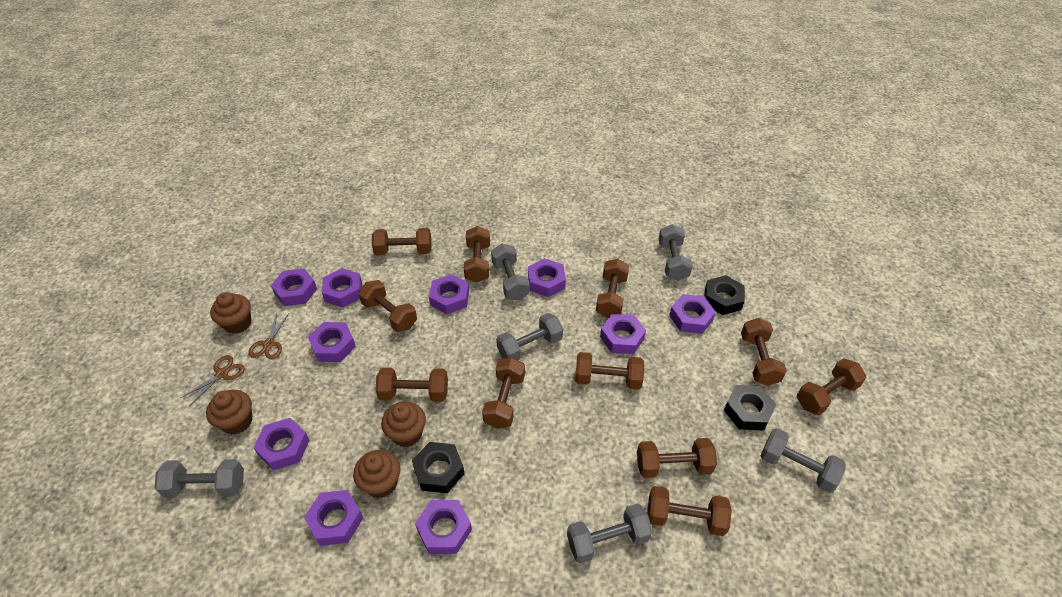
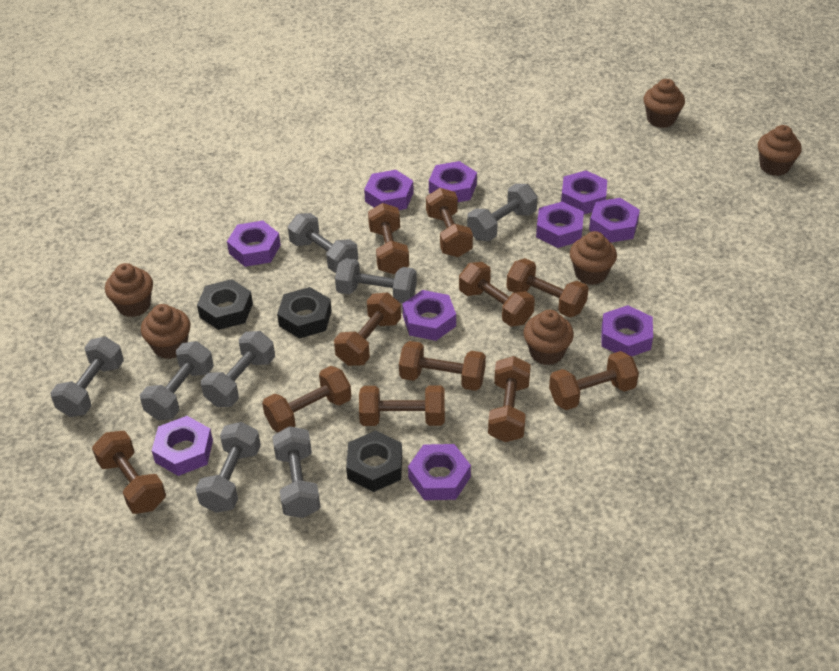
brown cupcake: 4 -> 6
brown scissors: 2 -> 0
grey dumbbell: 6 -> 8

